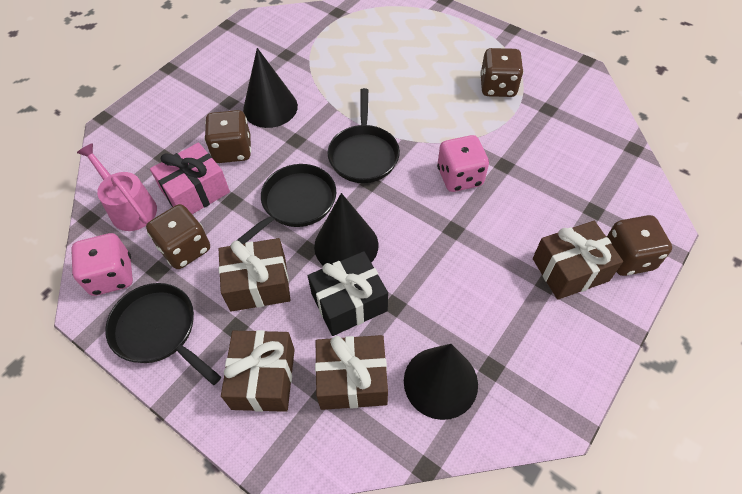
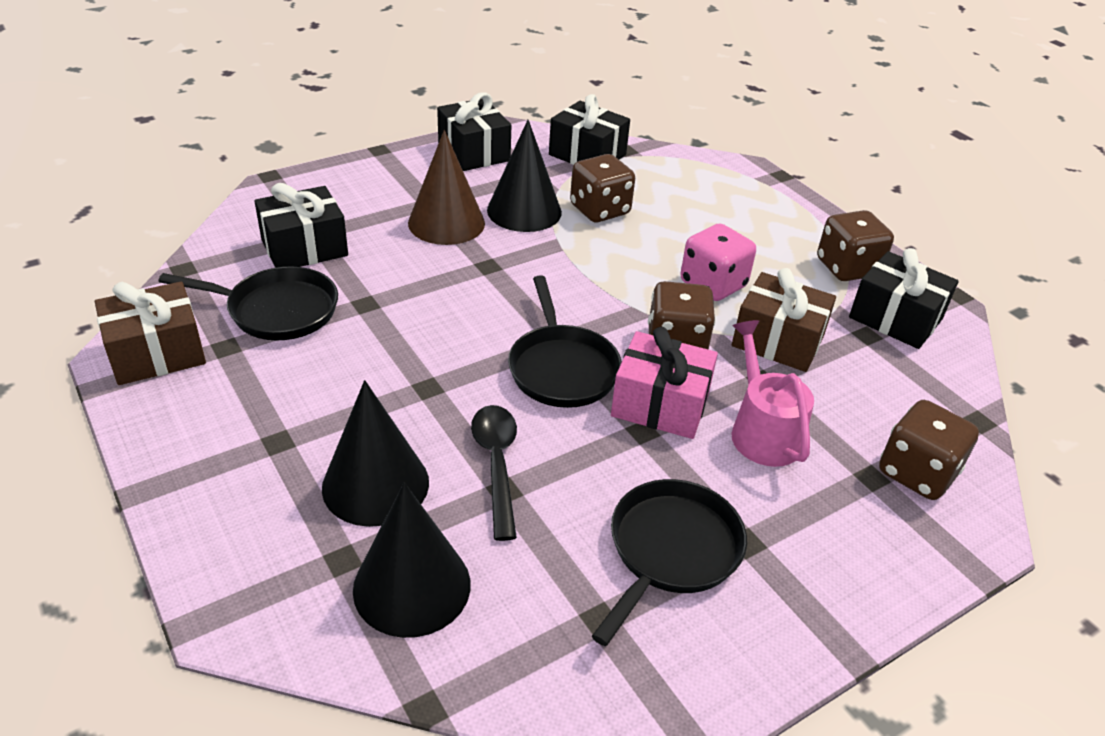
black gift: 1 -> 4
black spoon: 0 -> 1
brown cone: 0 -> 1
brown gift: 4 -> 2
pink dice: 2 -> 1

